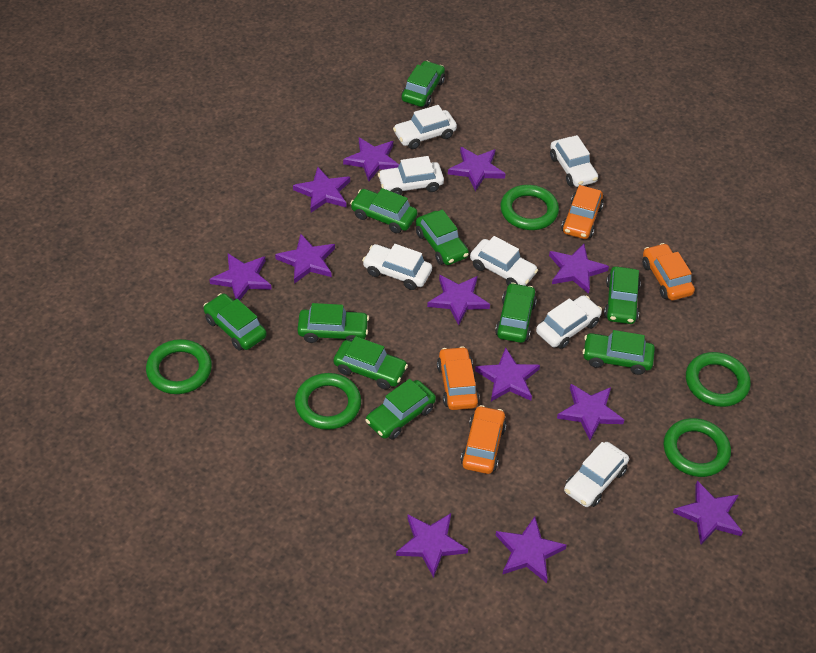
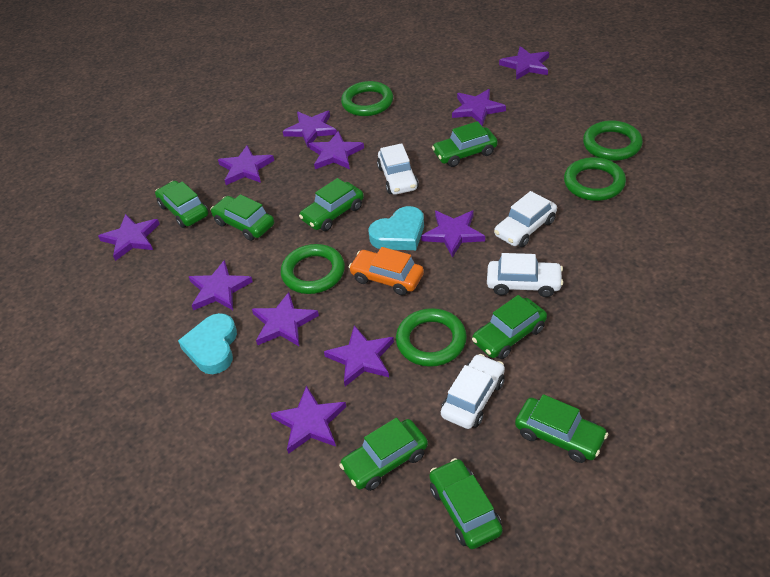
green car: 10 -> 8
orange car: 4 -> 1
purple star: 12 -> 11
turquoise heart: 0 -> 2
white car: 7 -> 4

